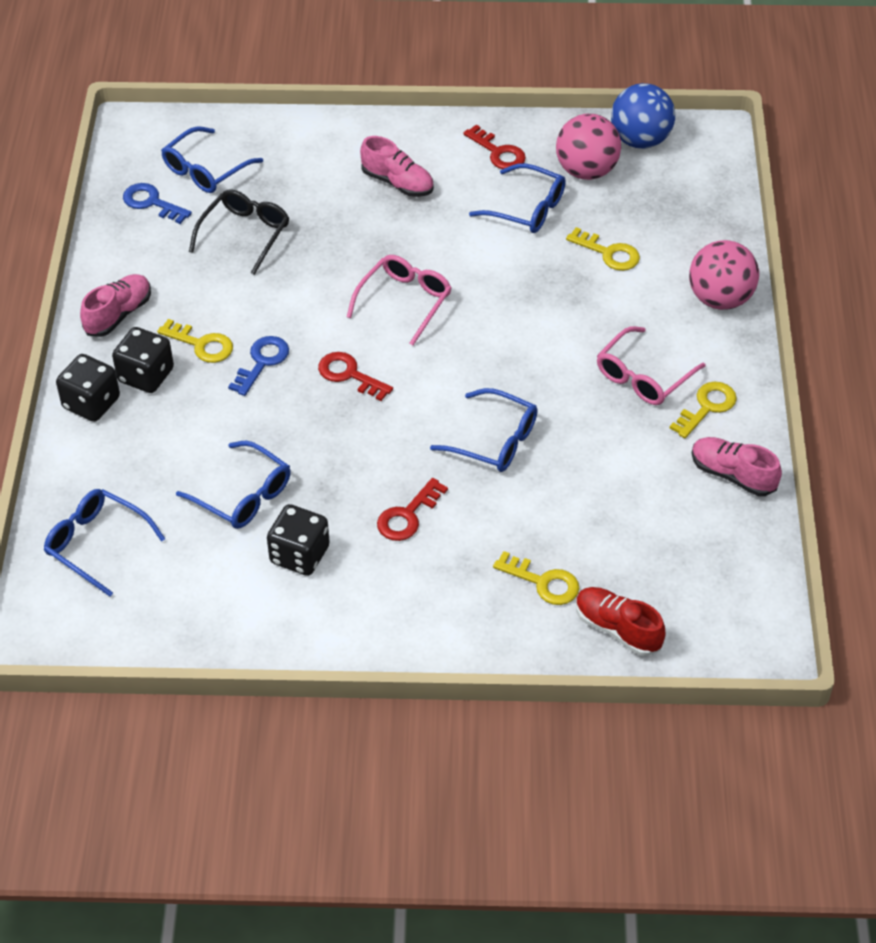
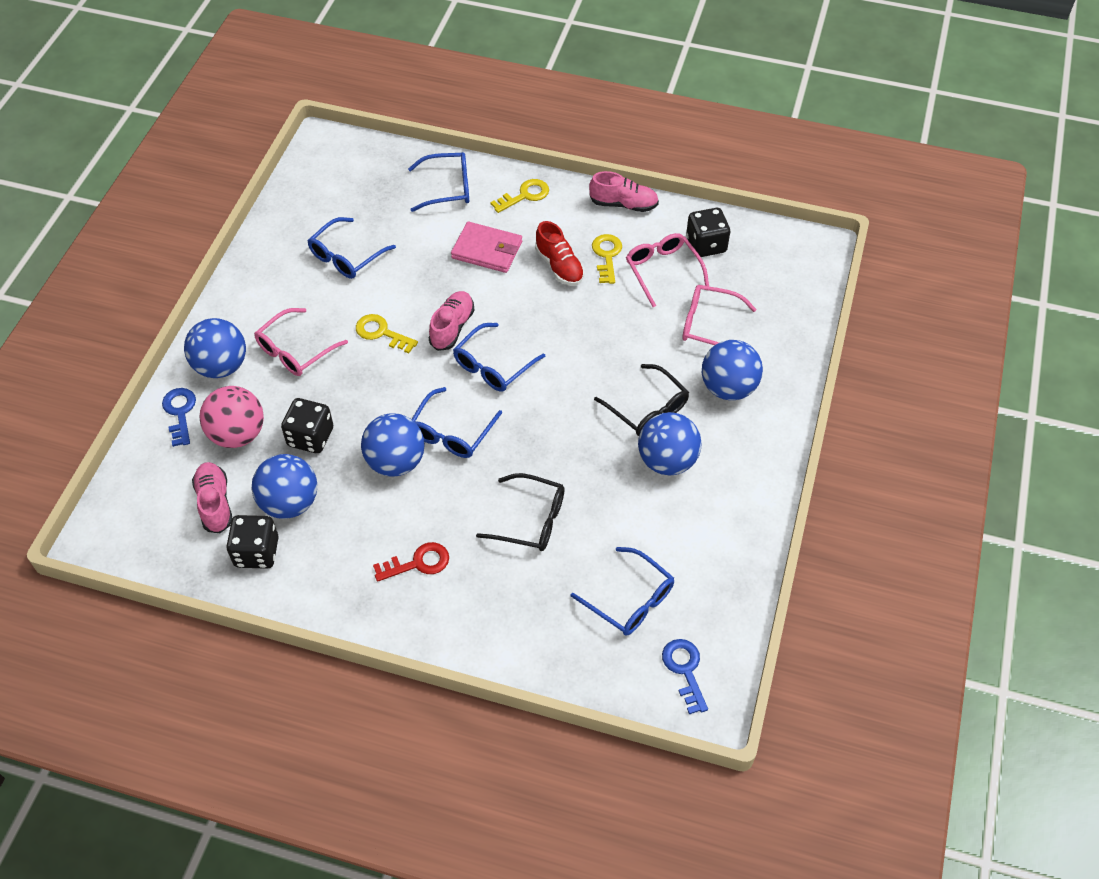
black glasses: 1 -> 2
blue ball: 1 -> 5
pink ball: 2 -> 1
pink glasses: 2 -> 3
pink wallet: 0 -> 1
red key: 3 -> 1
yellow key: 4 -> 3

